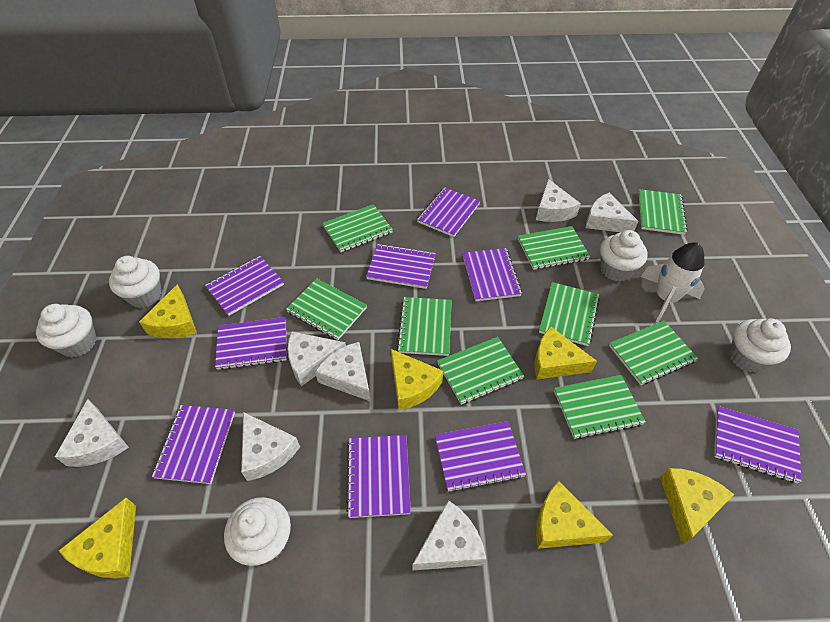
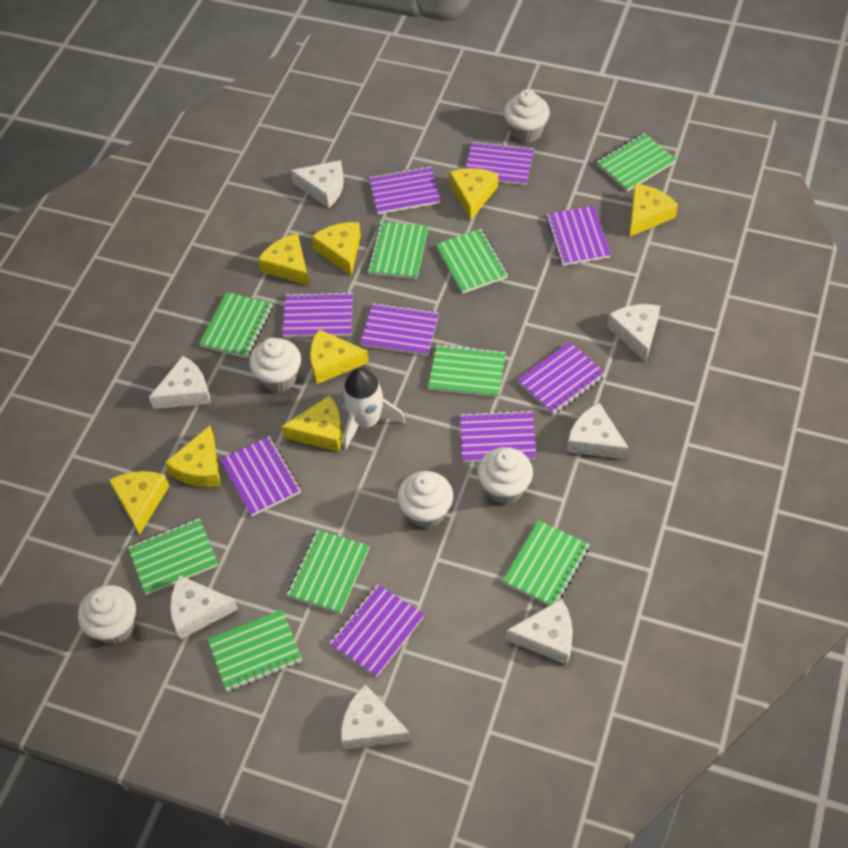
yellow cheese: 6 -> 8

